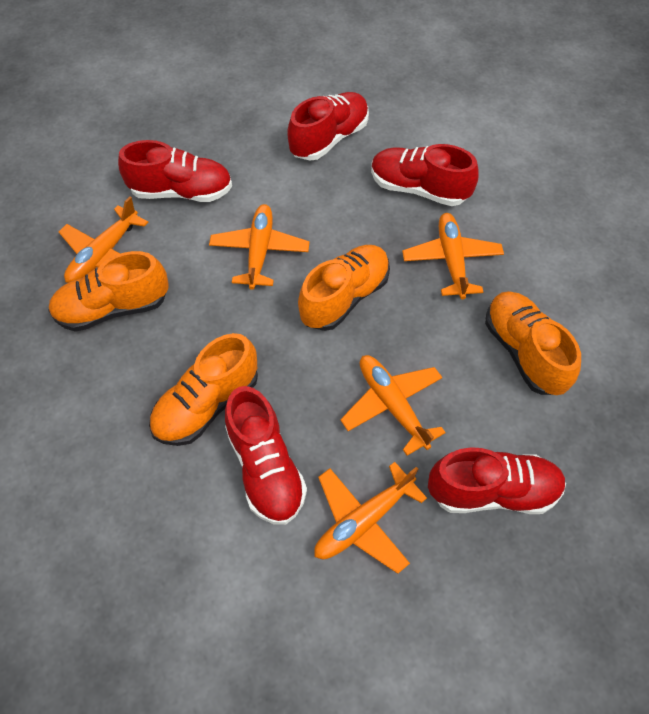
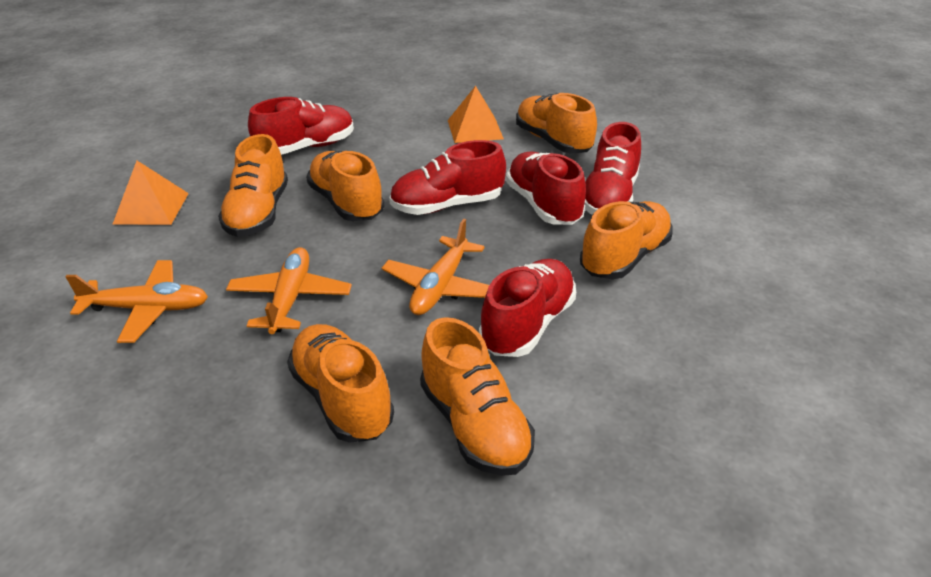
orange plane: 5 -> 3
orange pyramid: 0 -> 2
orange shoe: 4 -> 6

